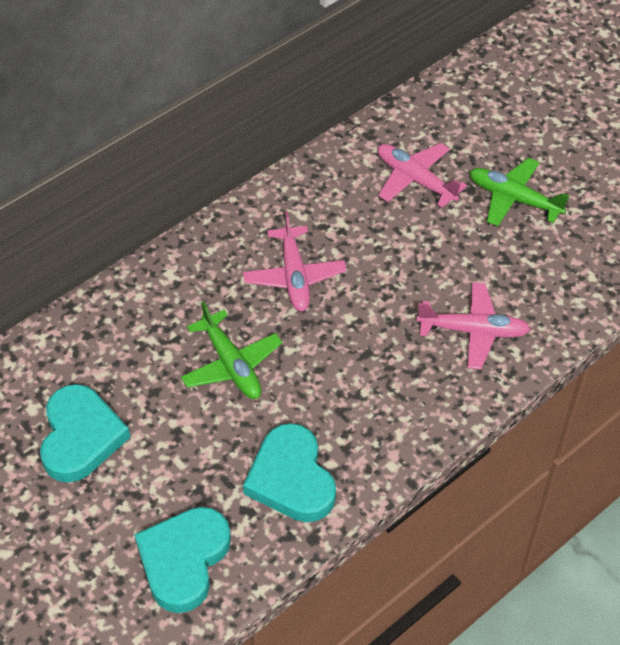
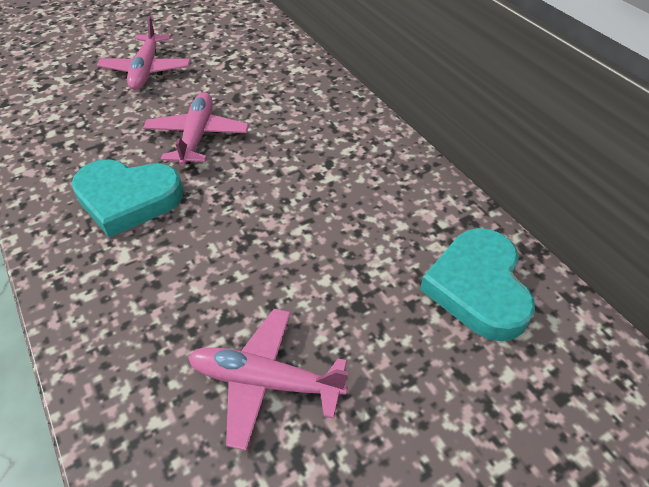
green plane: 2 -> 0
turquoise heart: 3 -> 2

